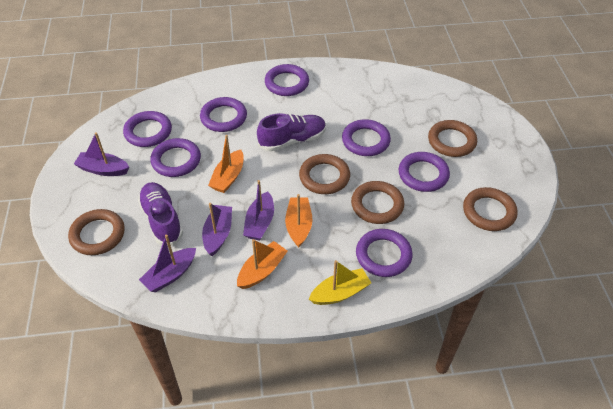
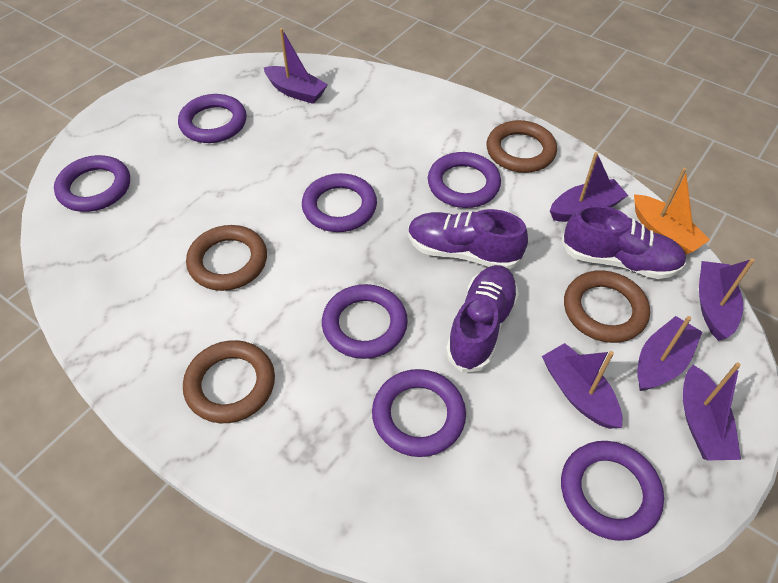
brown ring: 5 -> 4
orange boat: 3 -> 1
purple boat: 4 -> 6
purple shoe: 2 -> 3
yellow boat: 1 -> 0

